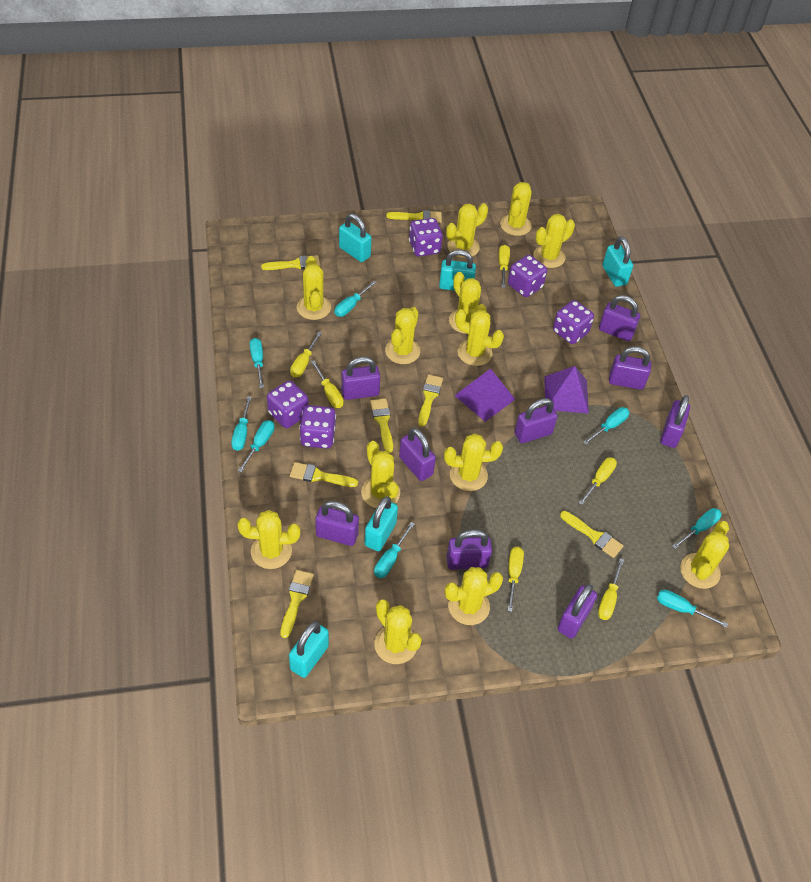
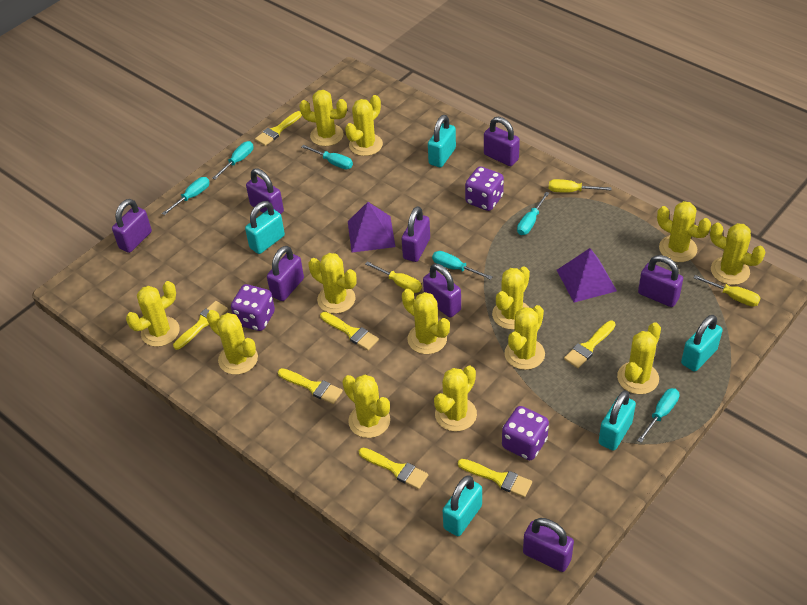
purple dice: 5 -> 3
purple padlock: 9 -> 8
turquoise screwdriver: 8 -> 6
yellow screwdriver: 6 -> 3

